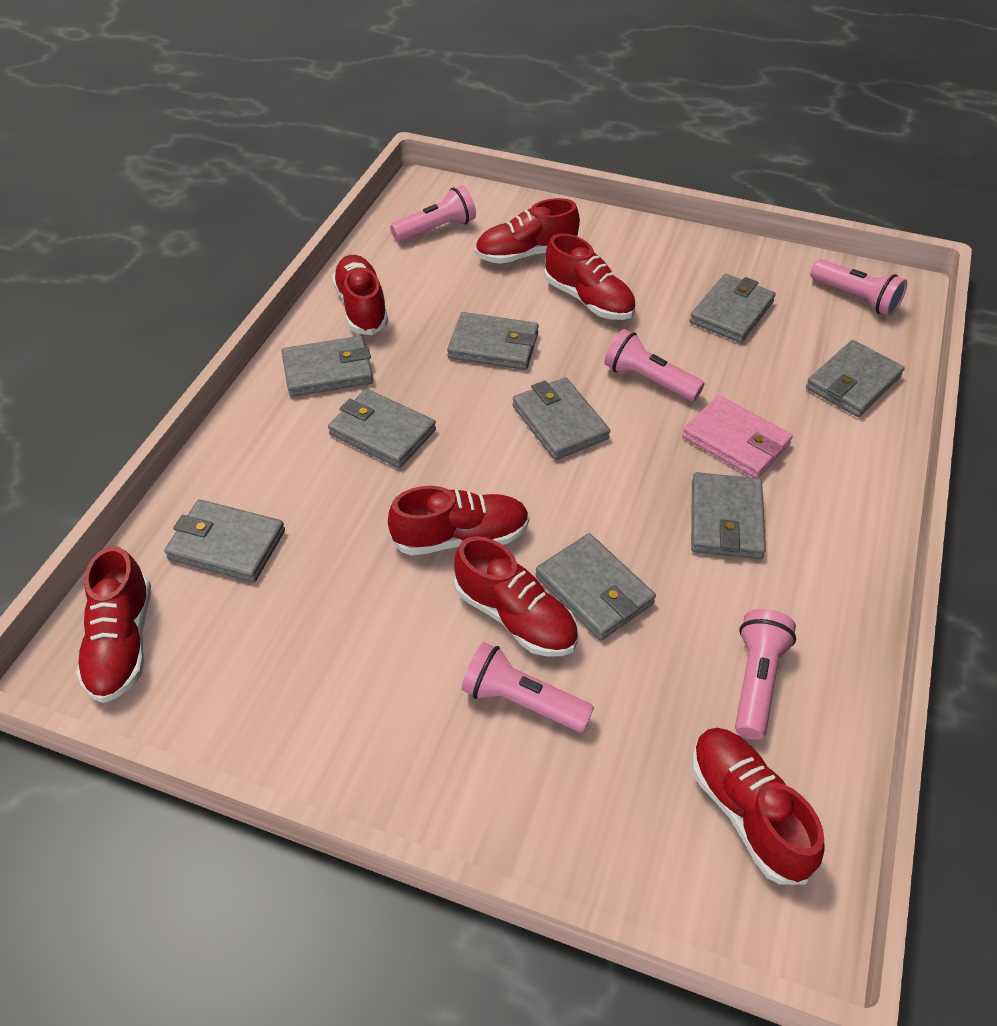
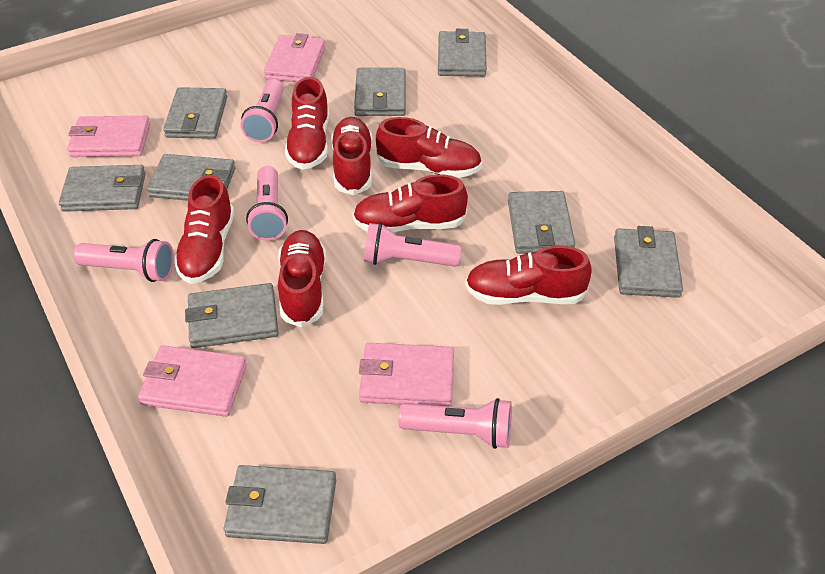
pink wallet: 1 -> 4

